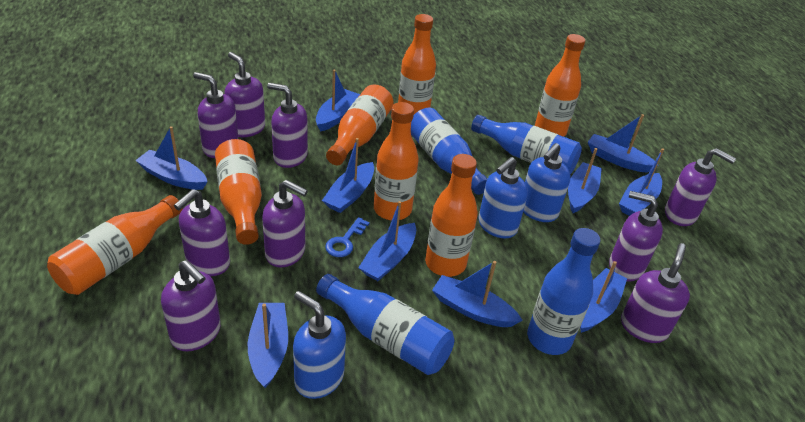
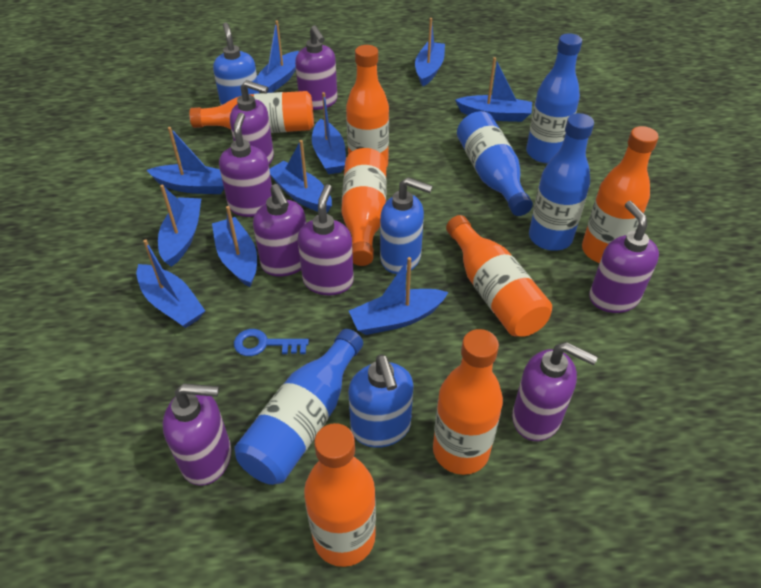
purple soap dispenser: 9 -> 8

